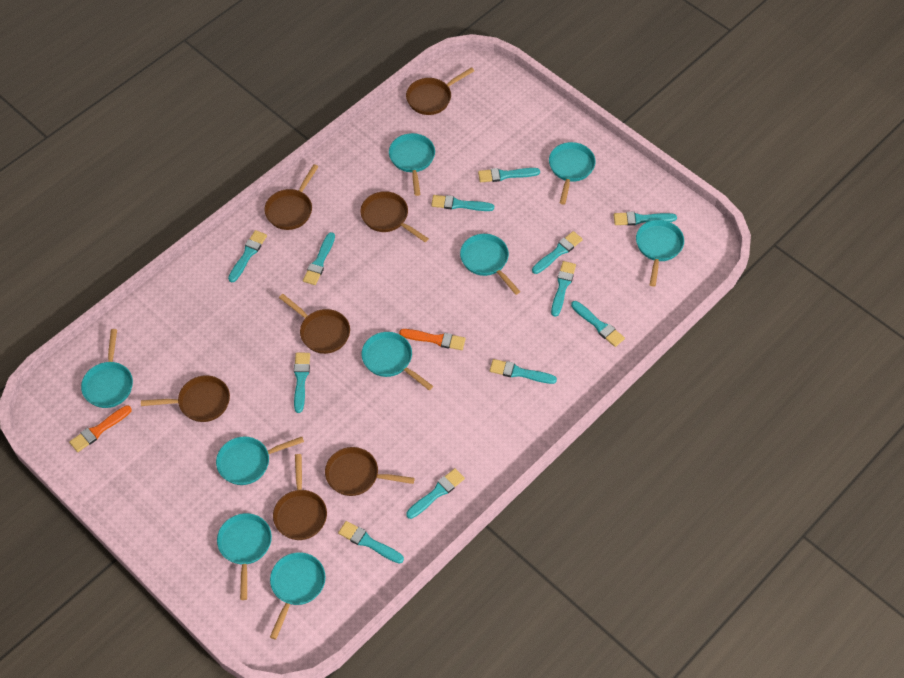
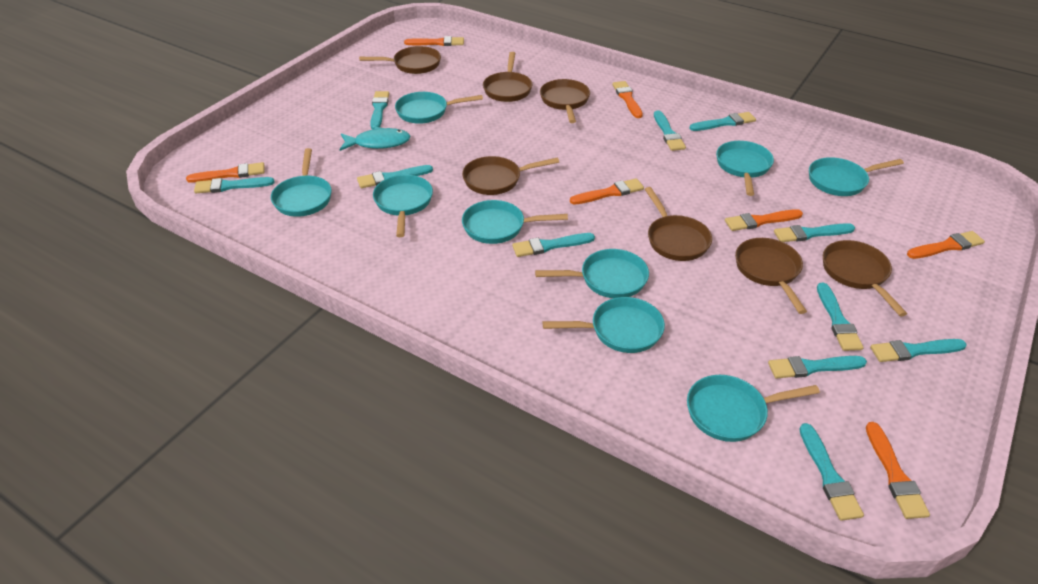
orange brush: 2 -> 7
turquoise brush: 12 -> 11
turquoise fish: 0 -> 1

